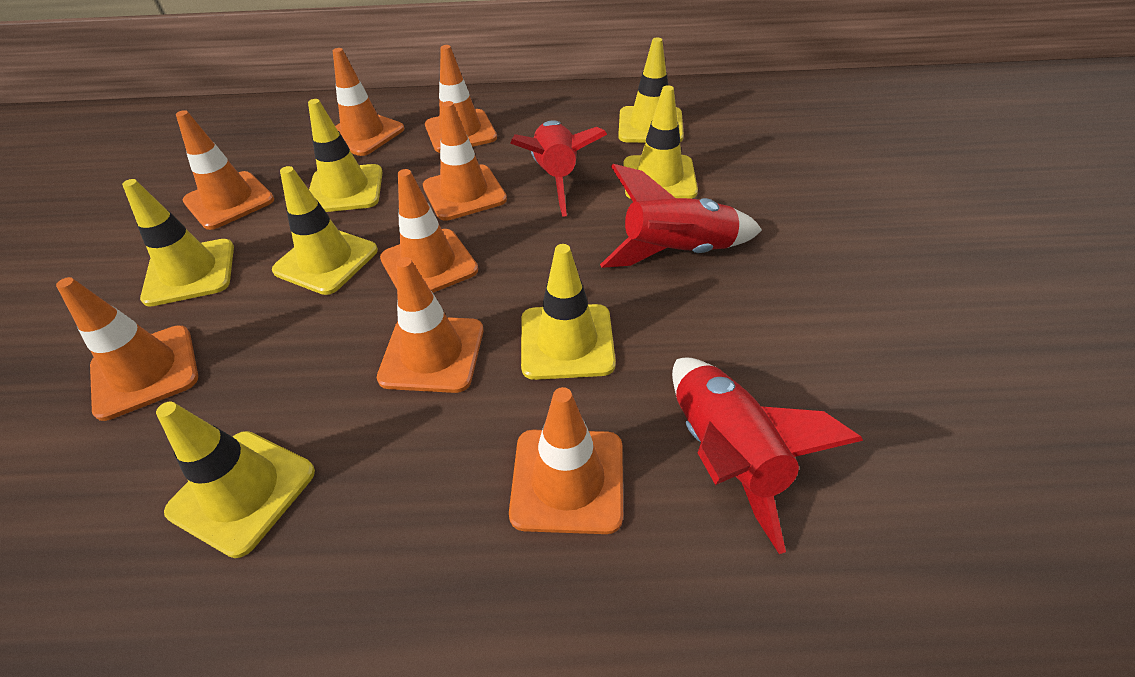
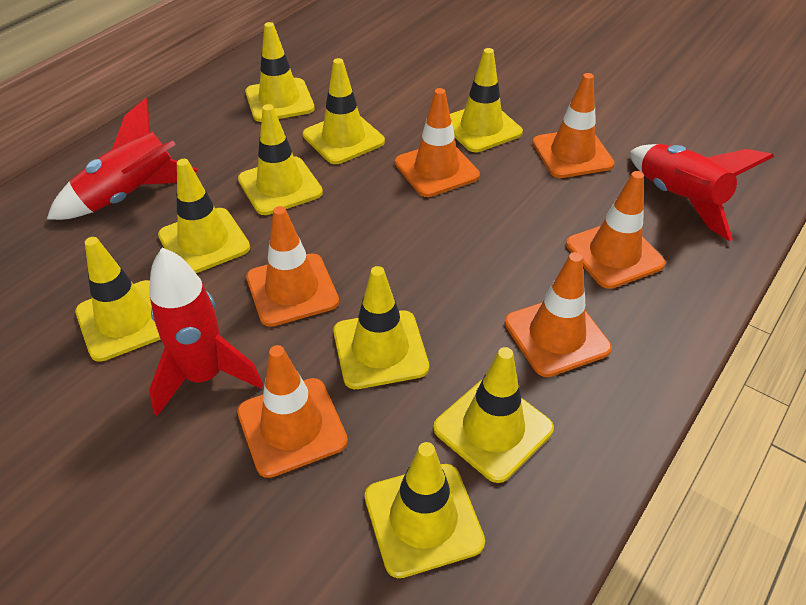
orange traffic cone: 8 -> 6
yellow traffic cone: 7 -> 9

